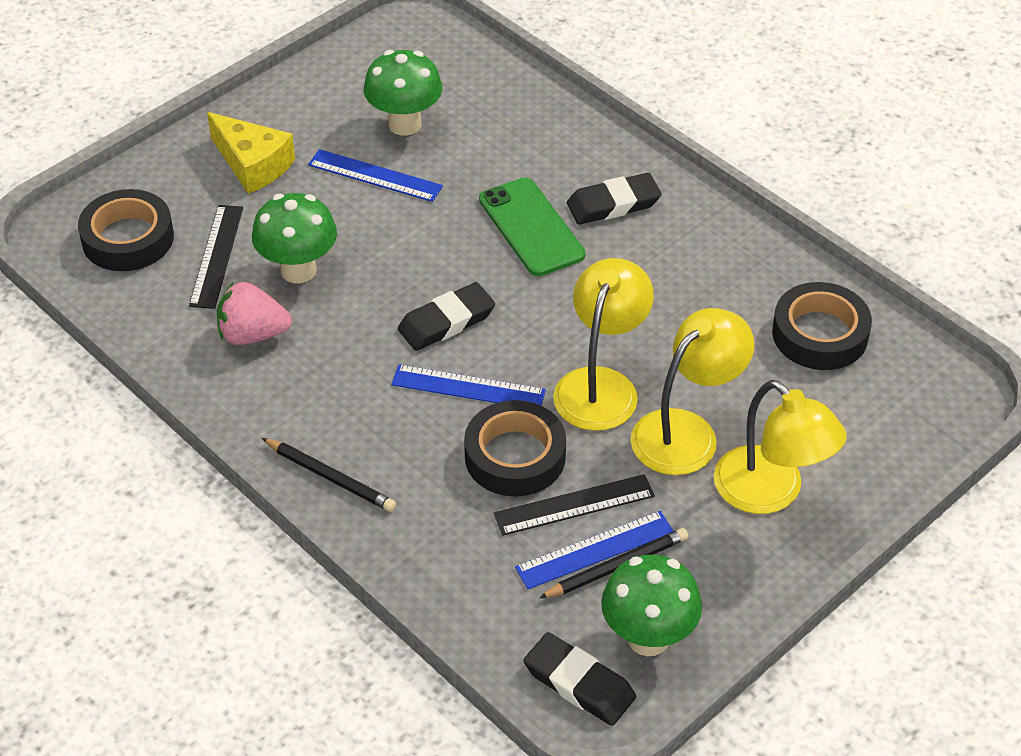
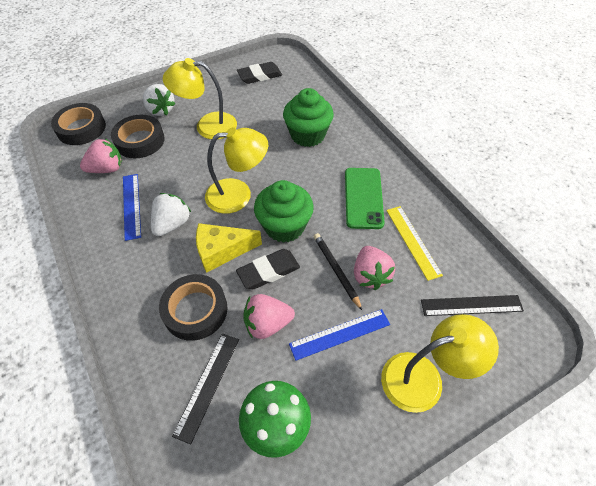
black eraser: 3 -> 2
black pencil: 2 -> 1
blue ruler: 3 -> 2
green cupcake: 0 -> 2
green mushroom: 3 -> 1
pink strawberry: 1 -> 3
white strawberry: 0 -> 2
yellow ruler: 0 -> 1

